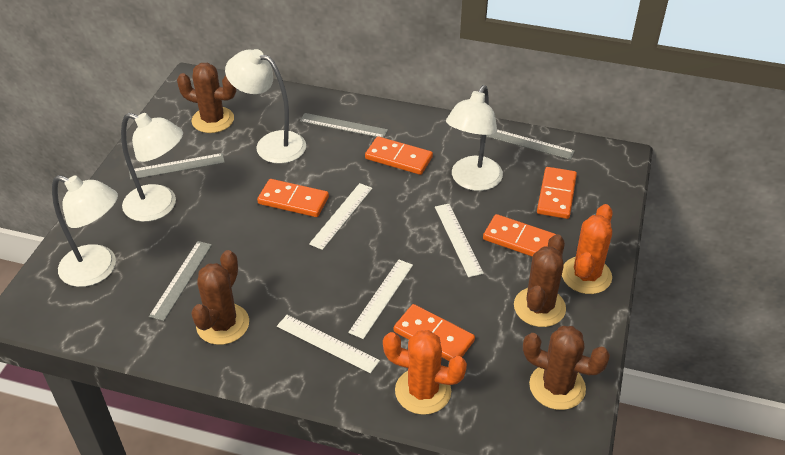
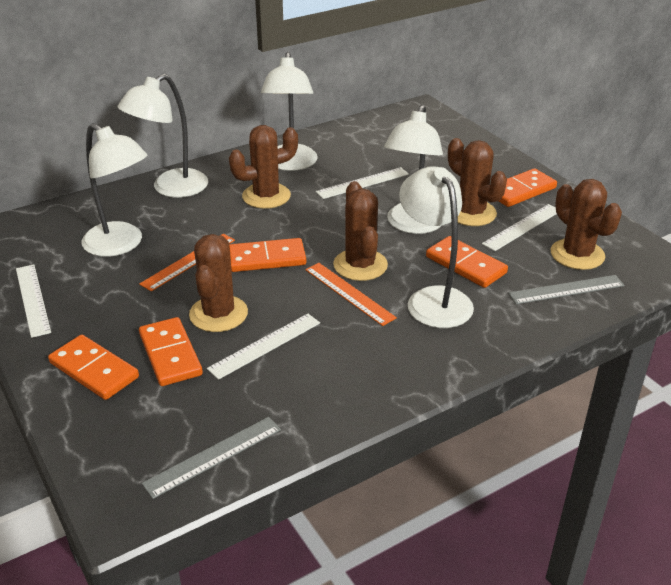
brown cactus: 4 -> 5
grey ruler: 4 -> 2
orange cactus: 2 -> 0
orange ruler: 0 -> 2
white lamp: 4 -> 5

